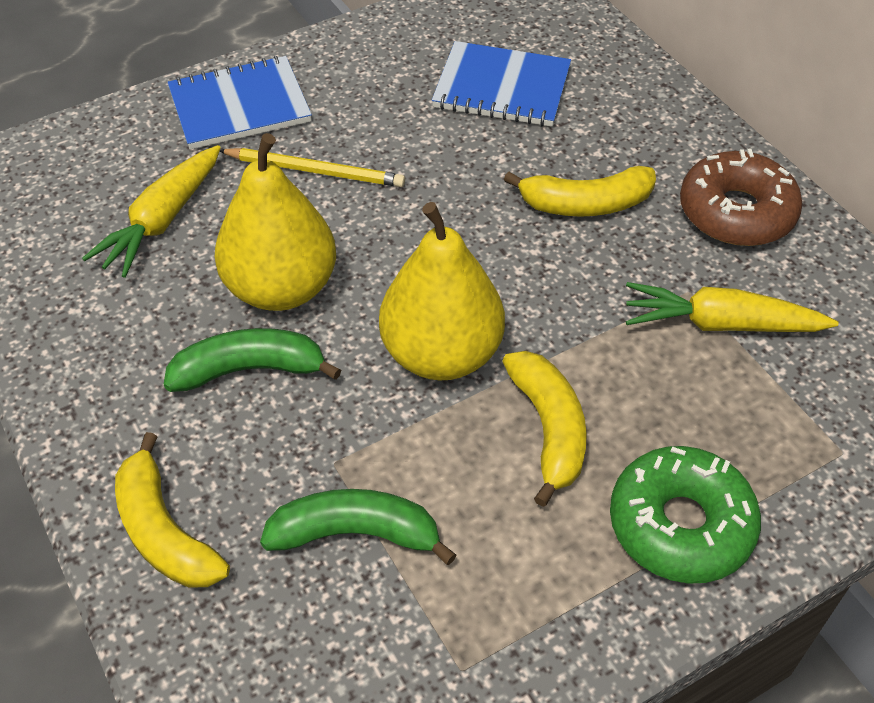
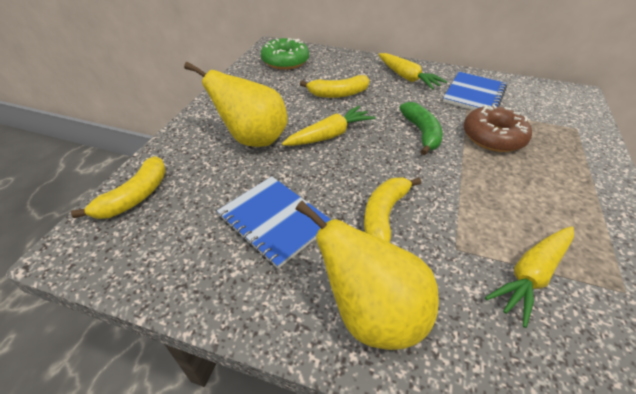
green banana: 2 -> 1
yellow carrot: 2 -> 3
yellow pencil: 1 -> 0

